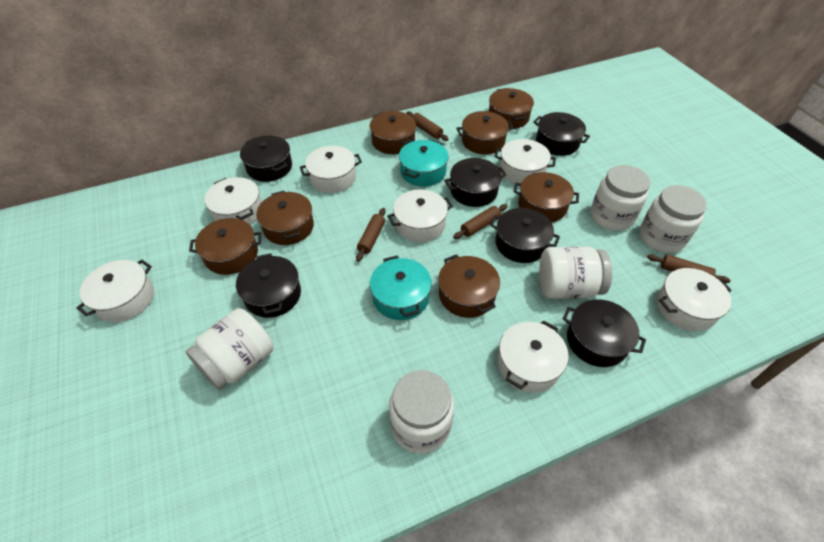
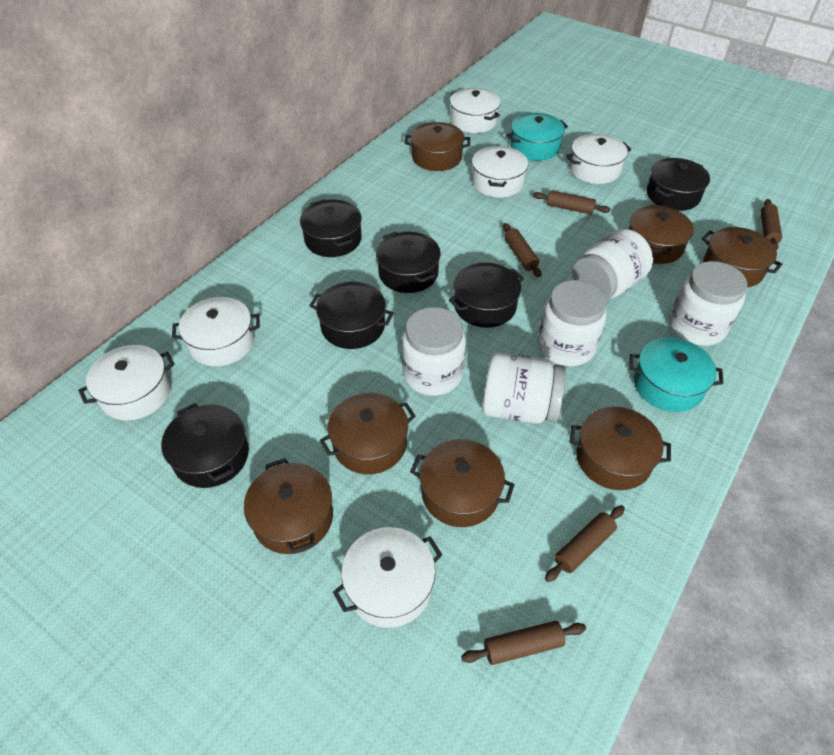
brown rolling pin: 4 -> 5
white pot: 7 -> 6

